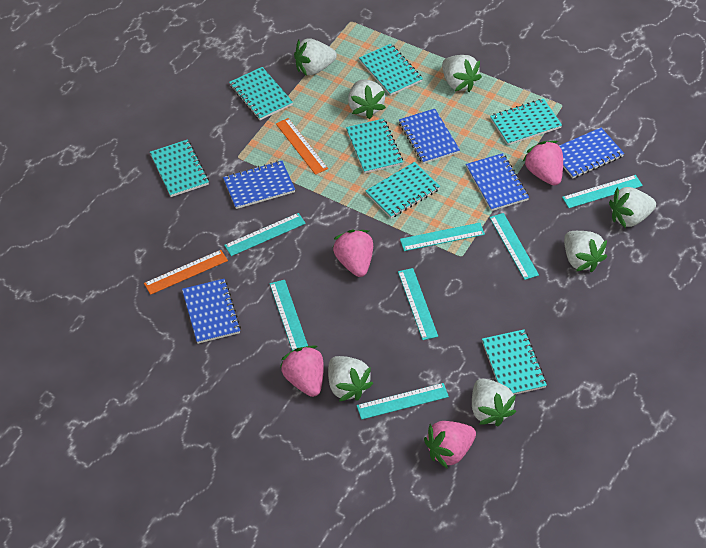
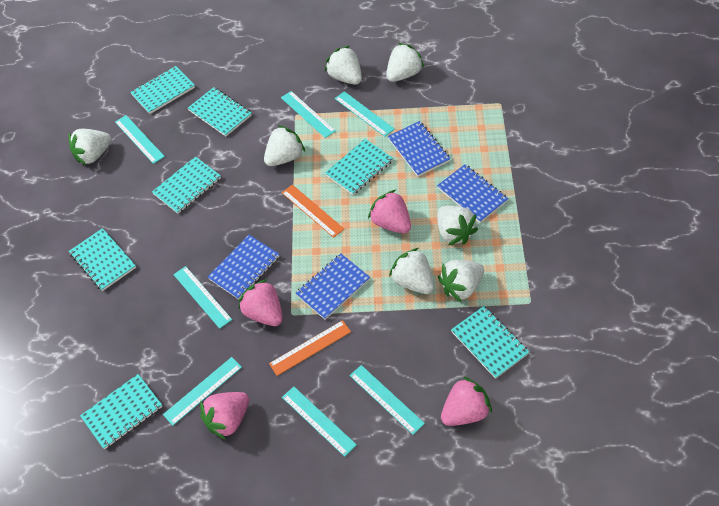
blue notebook: 5 -> 4

